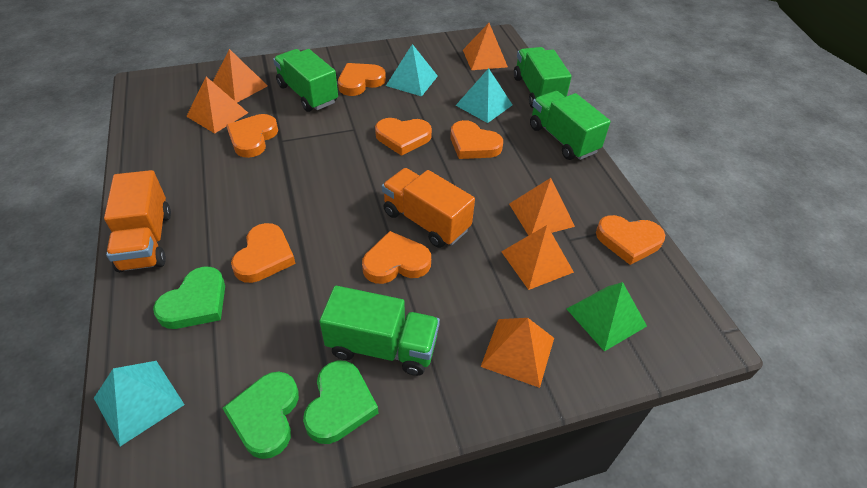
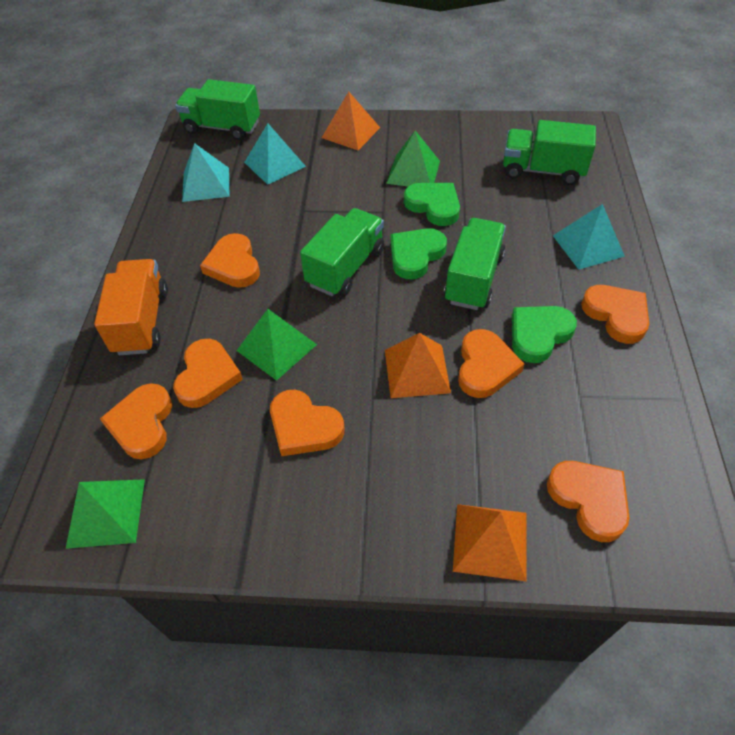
green pyramid: 1 -> 3
orange pyramid: 6 -> 3
orange truck: 2 -> 1

